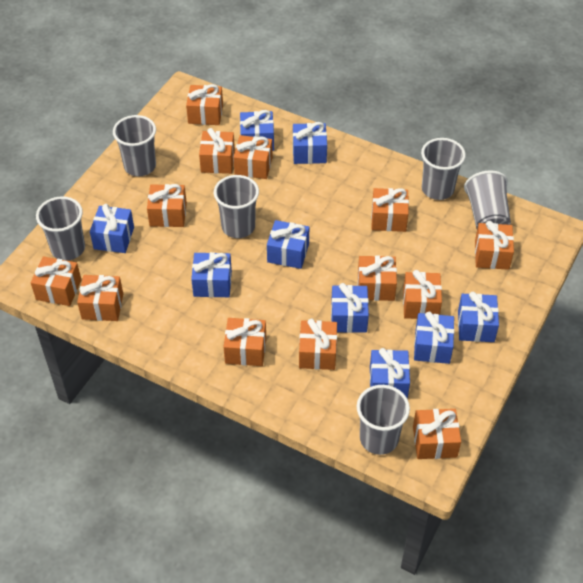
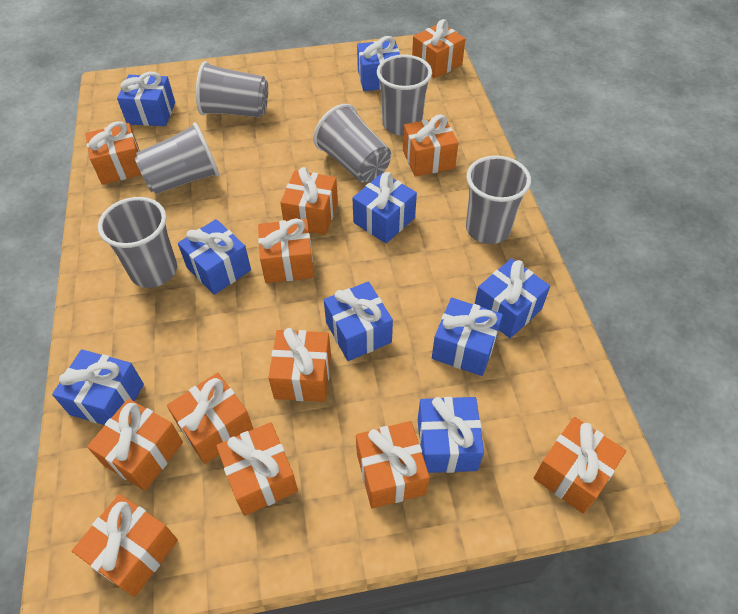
orange gift: 13 -> 12

